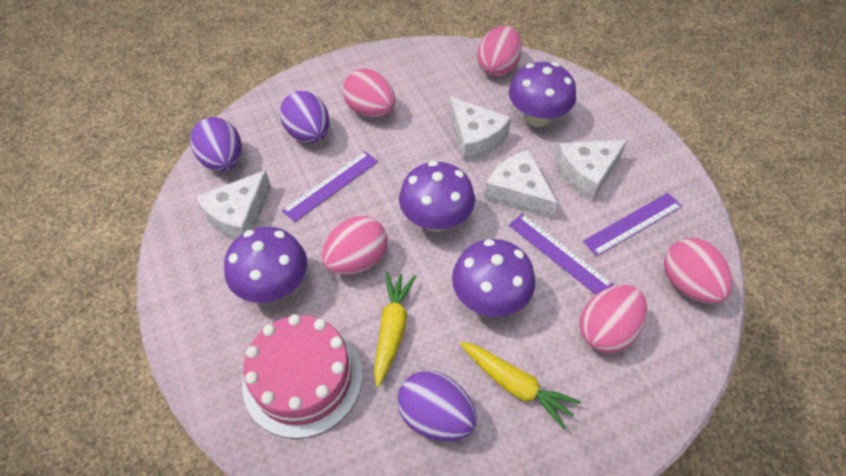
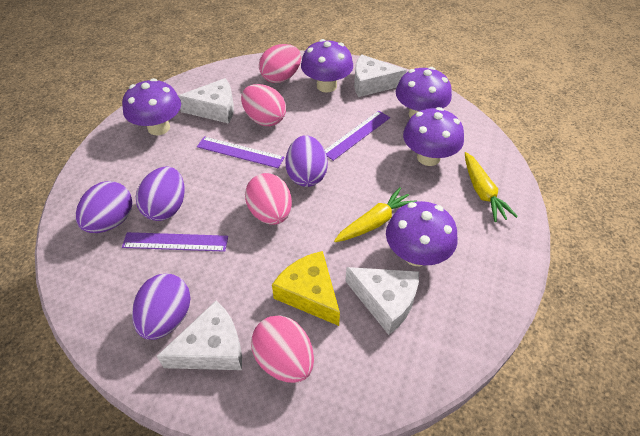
pink cake: 1 -> 0
pink egg: 5 -> 4
purple egg: 3 -> 4
purple mushroom: 4 -> 5
yellow cheese: 0 -> 1

